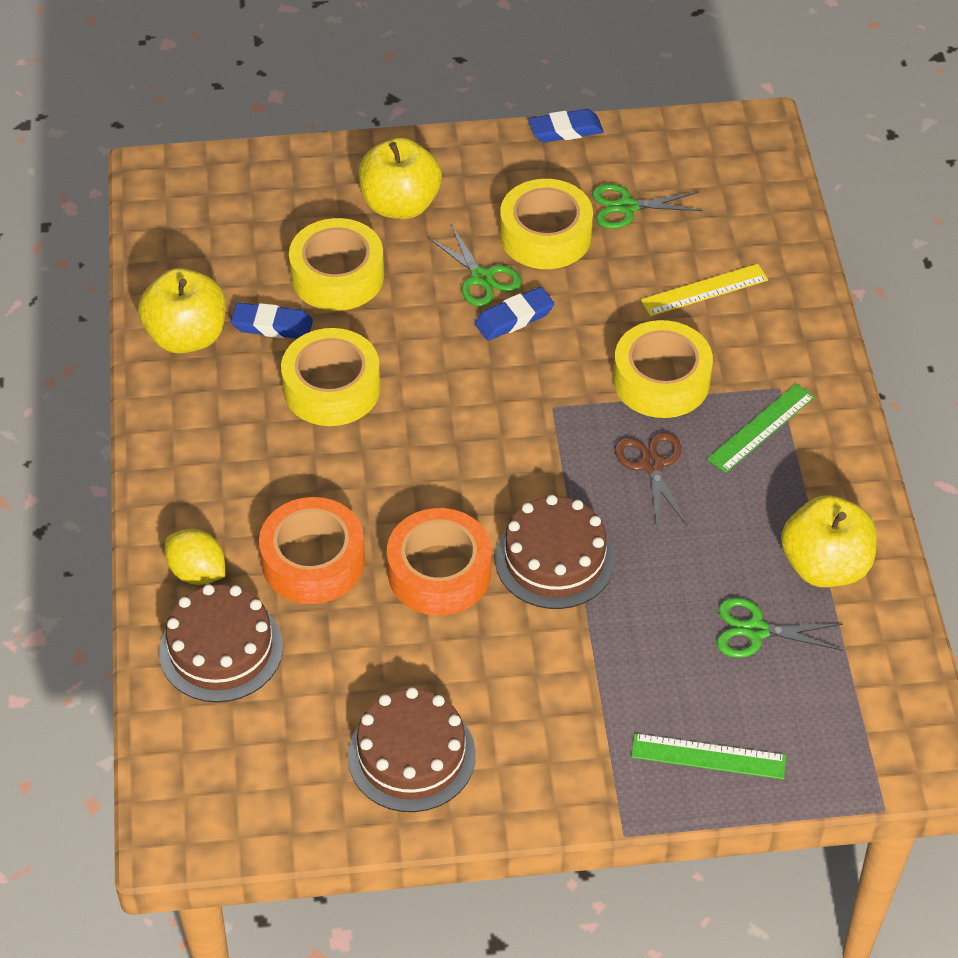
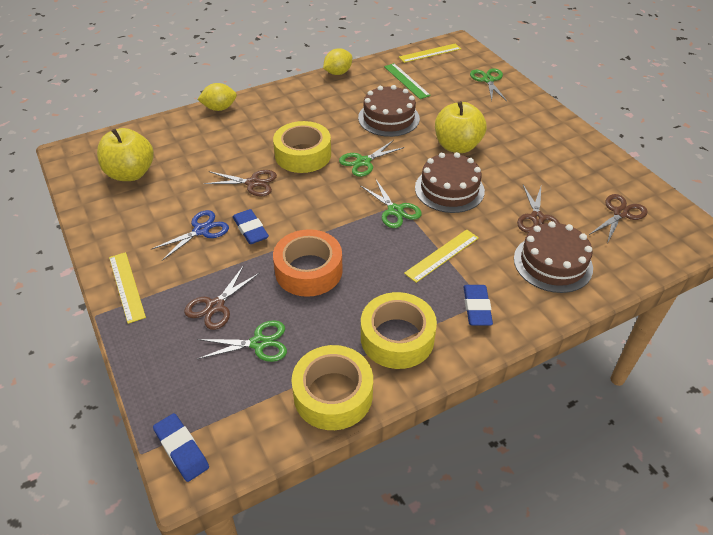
blue scissors: 0 -> 1
brown scissors: 1 -> 4
green ruler: 2 -> 1
green scissors: 3 -> 4
orange tape: 2 -> 1
yellow apple: 3 -> 2
yellow lemon: 1 -> 2
yellow ruler: 1 -> 3
yellow tape: 4 -> 3

